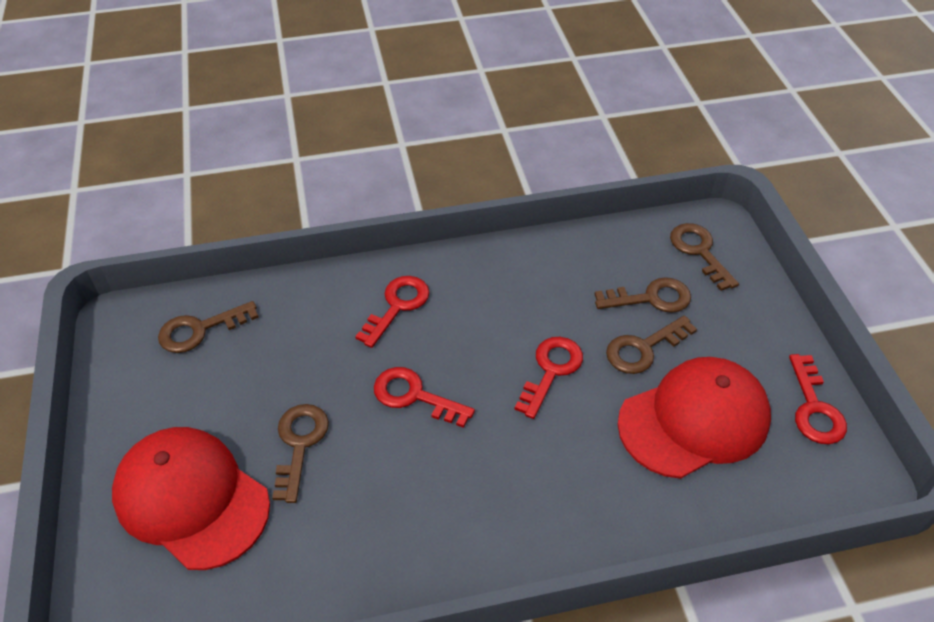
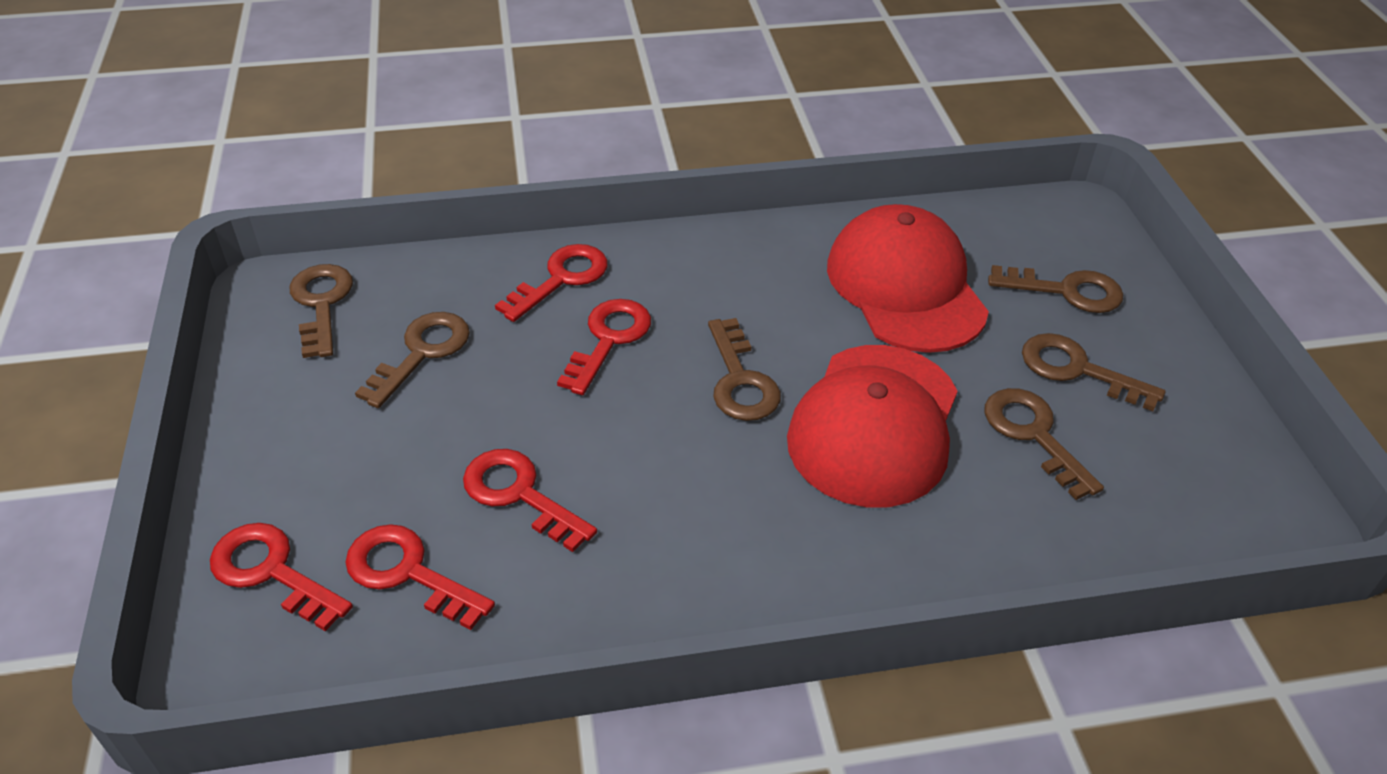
brown key: 5 -> 6
red key: 4 -> 5

